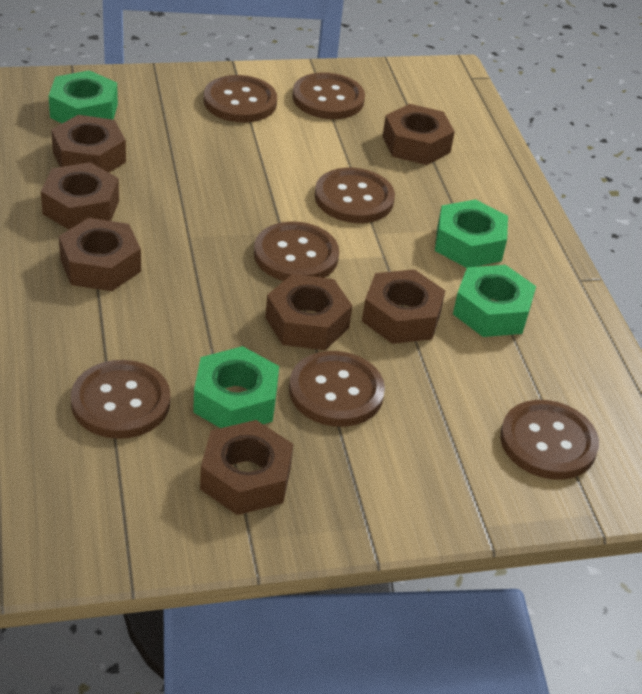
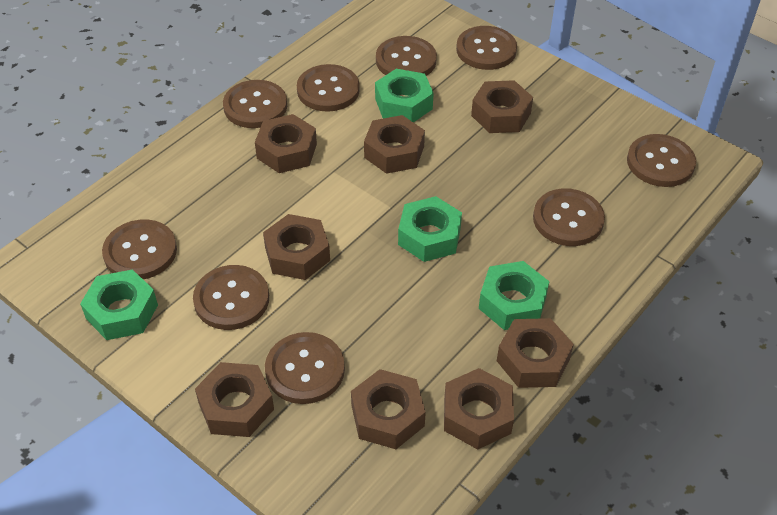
brown button: 7 -> 9
brown nut: 7 -> 8

